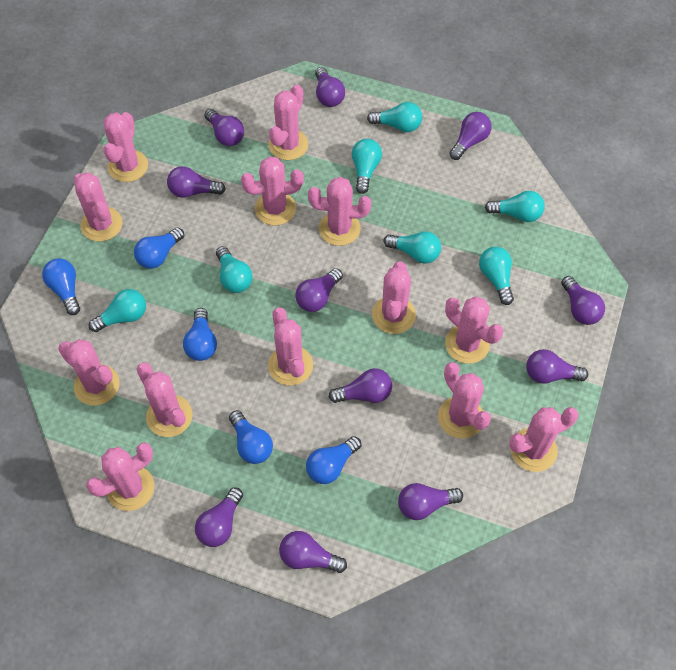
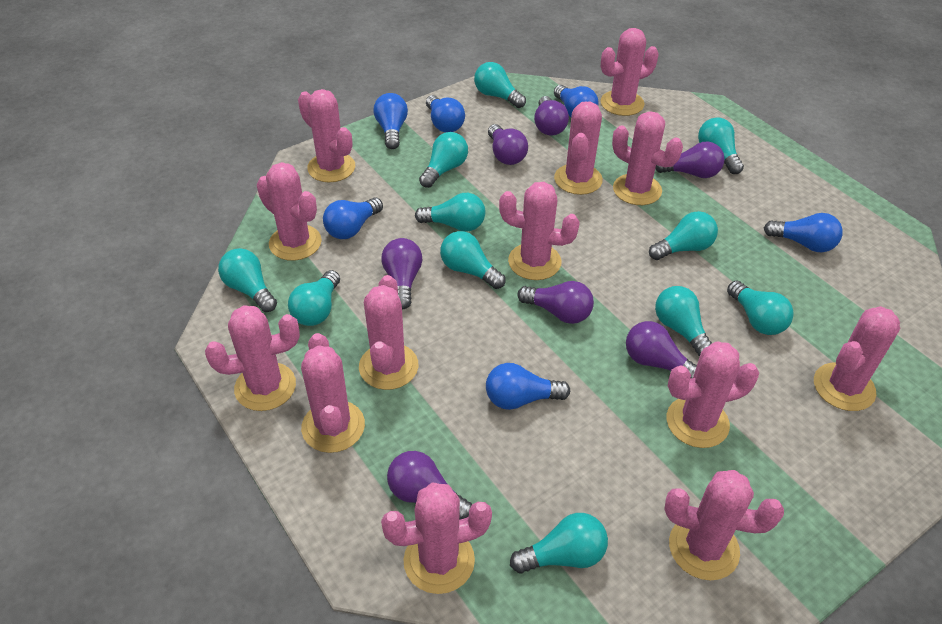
blue light bulb: 5 -> 6
purple light bulb: 11 -> 7
turquoise light bulb: 7 -> 11

